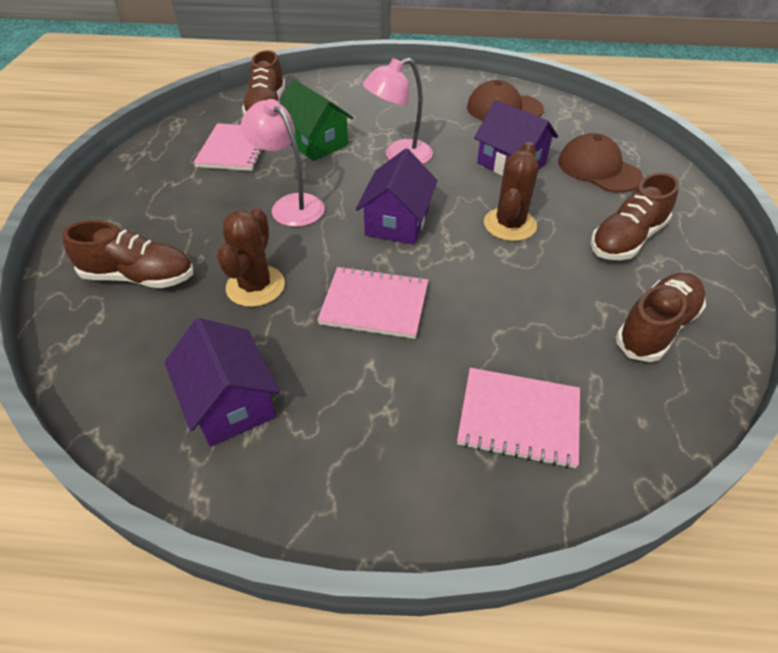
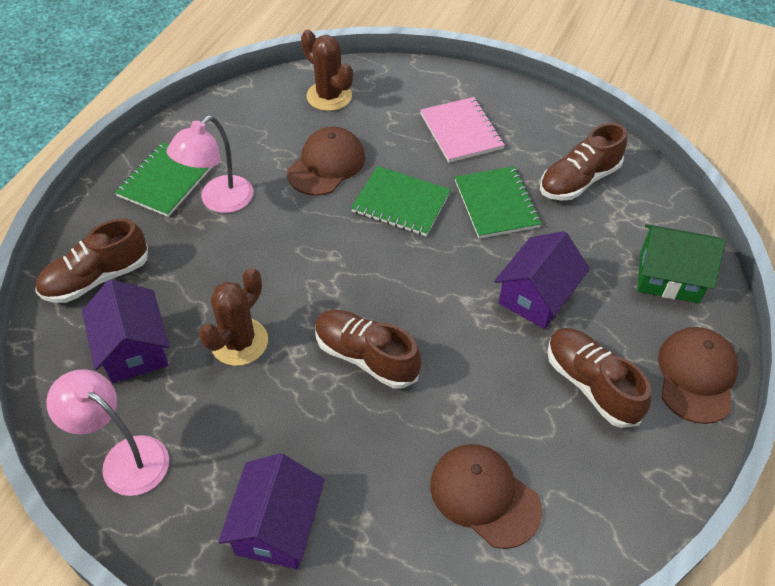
brown cap: 2 -> 3
green notebook: 0 -> 3
pink notebook: 3 -> 1

